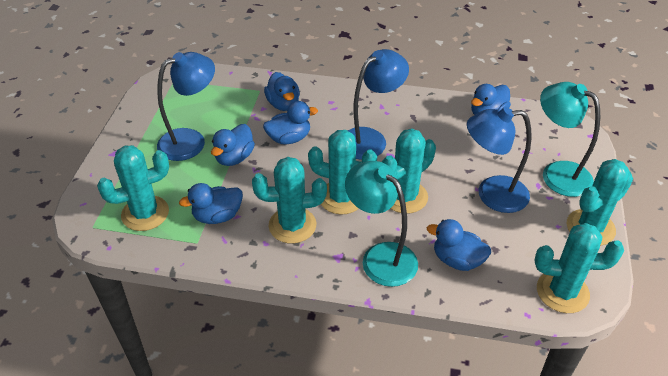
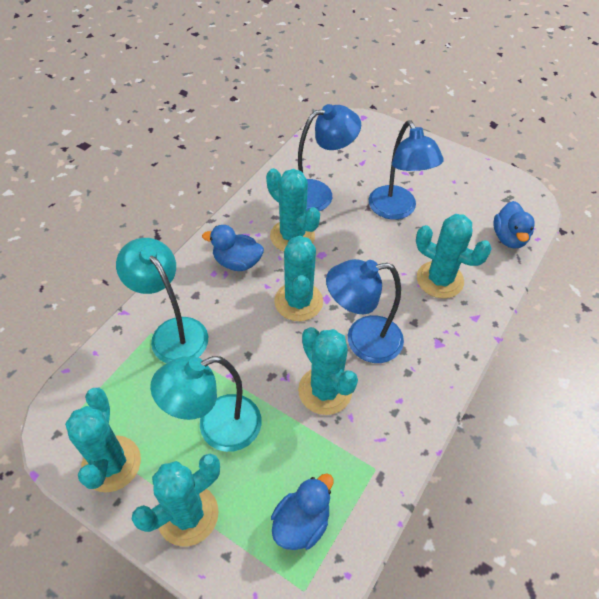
blue duck: 6 -> 3

